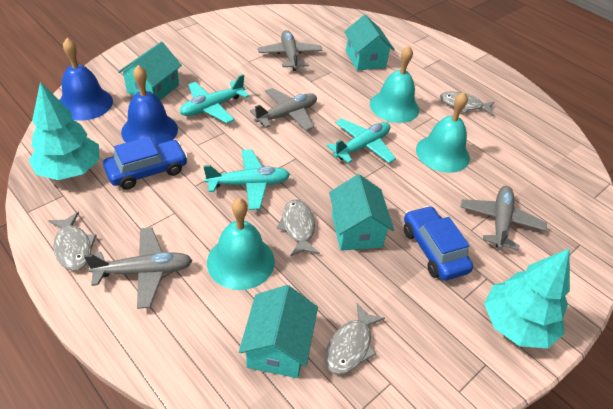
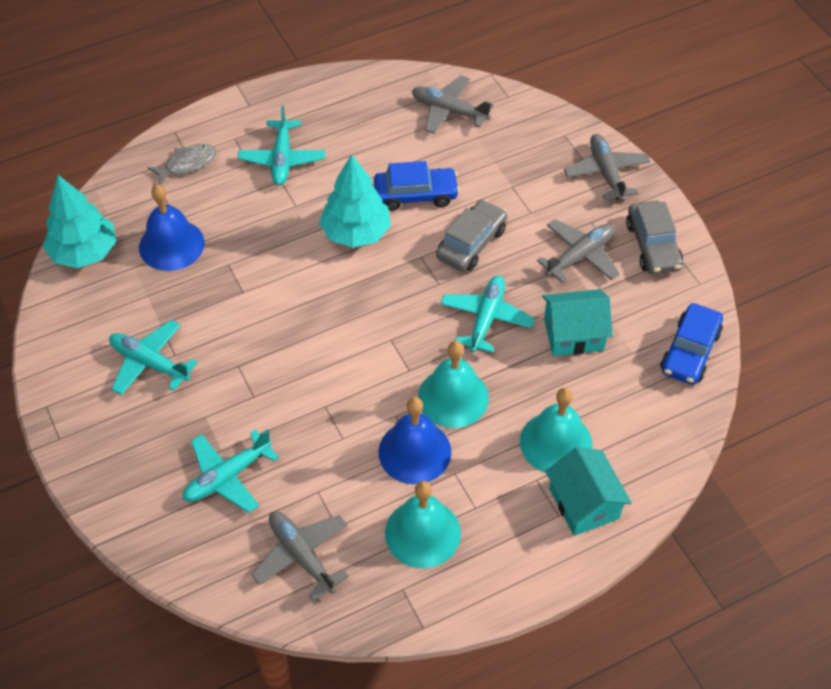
grey car: 0 -> 2
grey fish: 4 -> 1
turquoise house: 4 -> 2
turquoise plane: 3 -> 4

